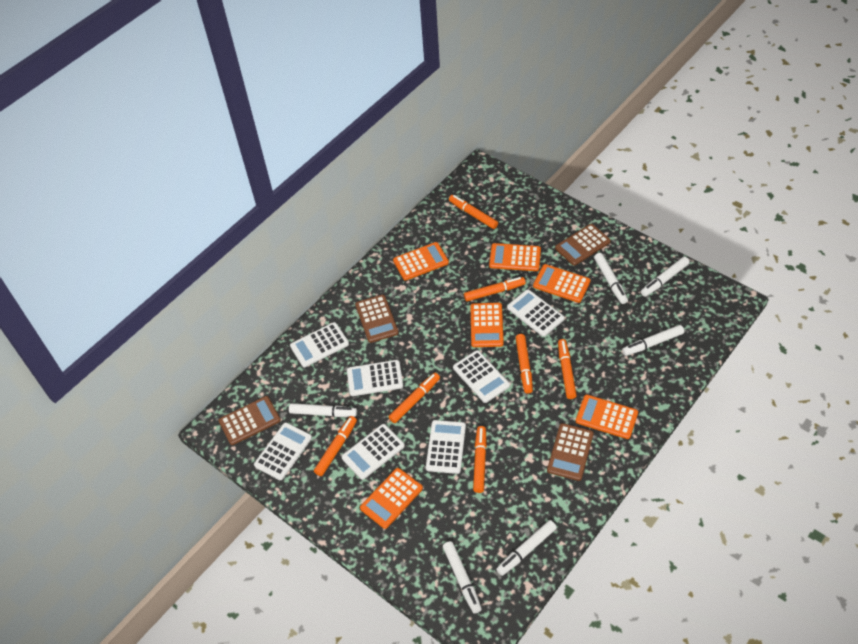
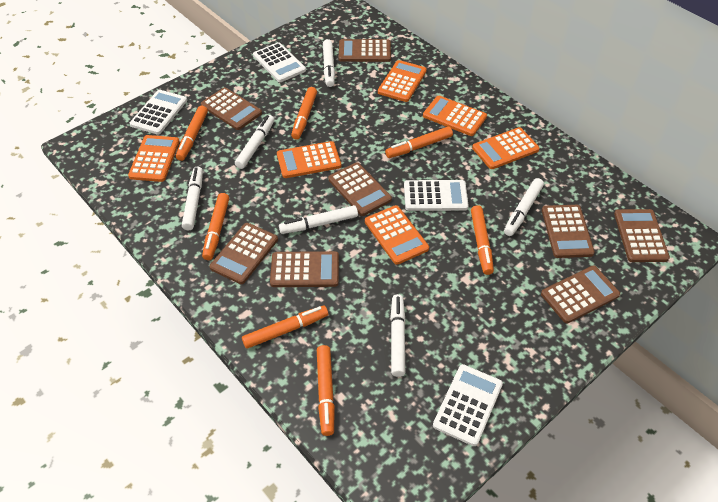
brown calculator: 4 -> 8
white calculator: 7 -> 4

